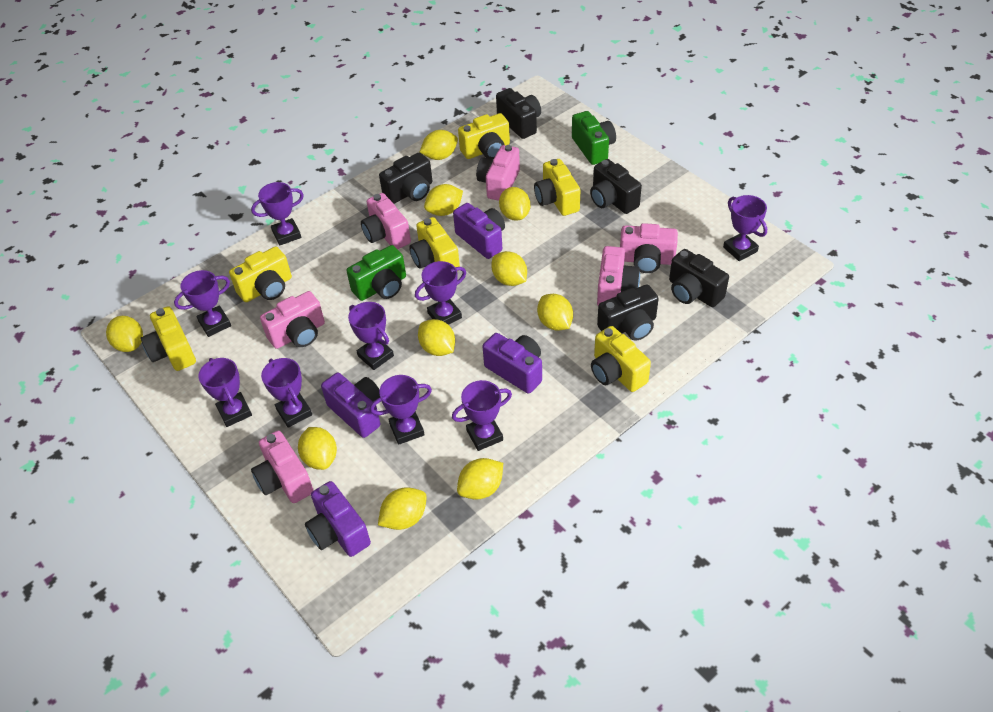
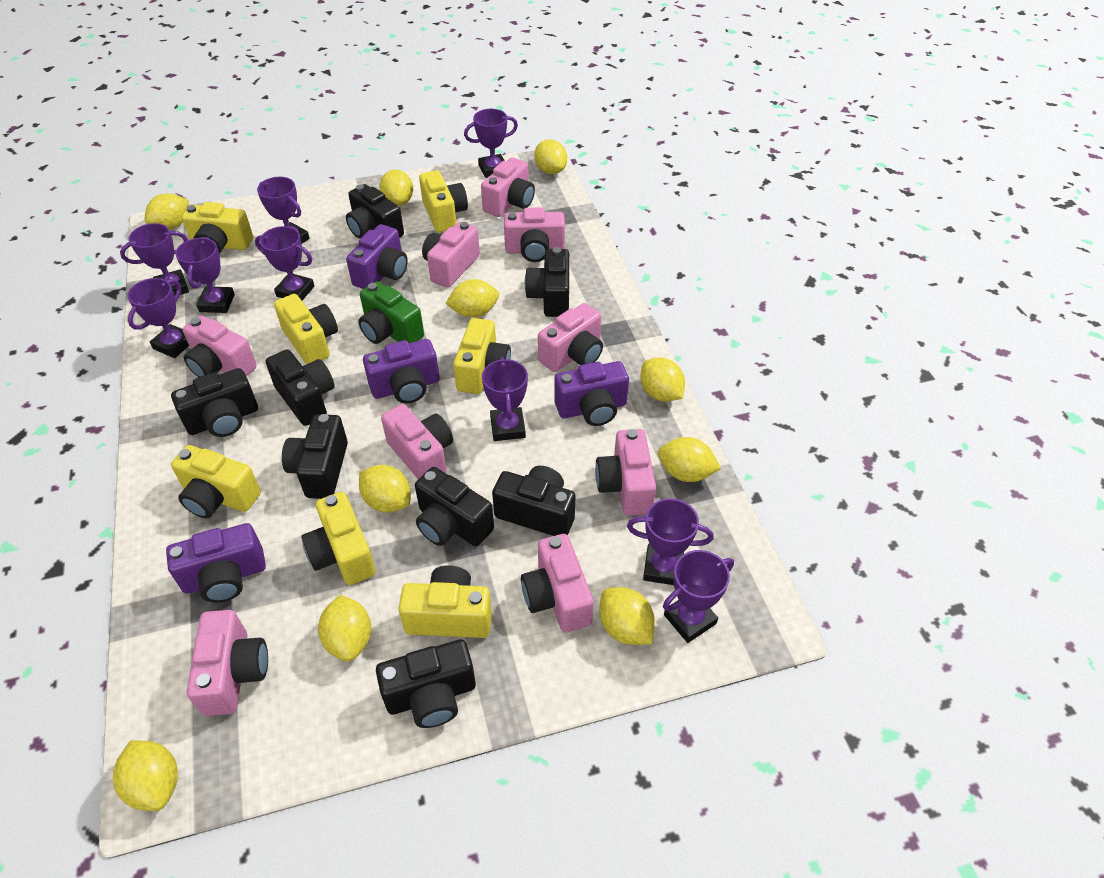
black camera: 5 -> 8
green camera: 2 -> 1
pink camera: 6 -> 9
yellow camera: 6 -> 7

